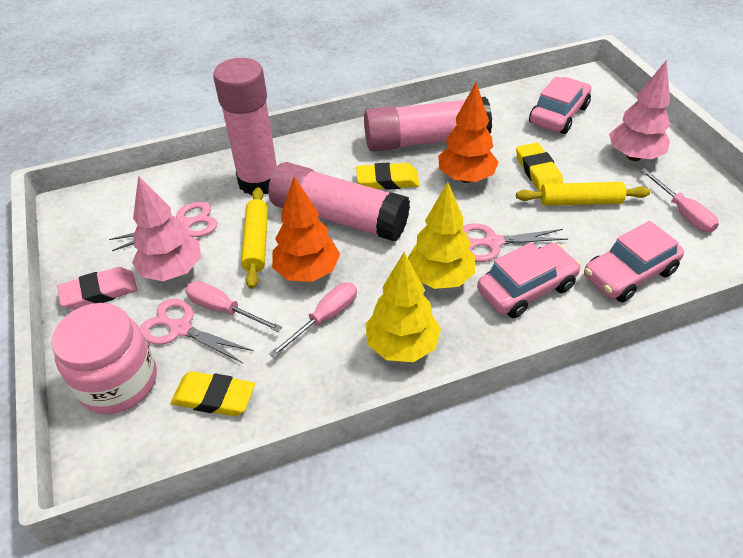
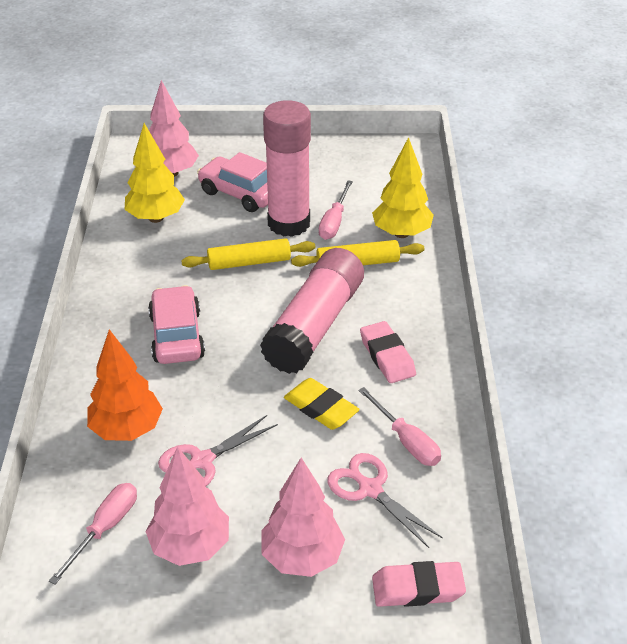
orange tree: 2 -> 1
pink car: 3 -> 2
pink eraser: 1 -> 2
pink glue stick: 3 -> 2
pink jar: 1 -> 0
pink scissors: 3 -> 2
pink tree: 2 -> 3
yellow eraser: 3 -> 1

